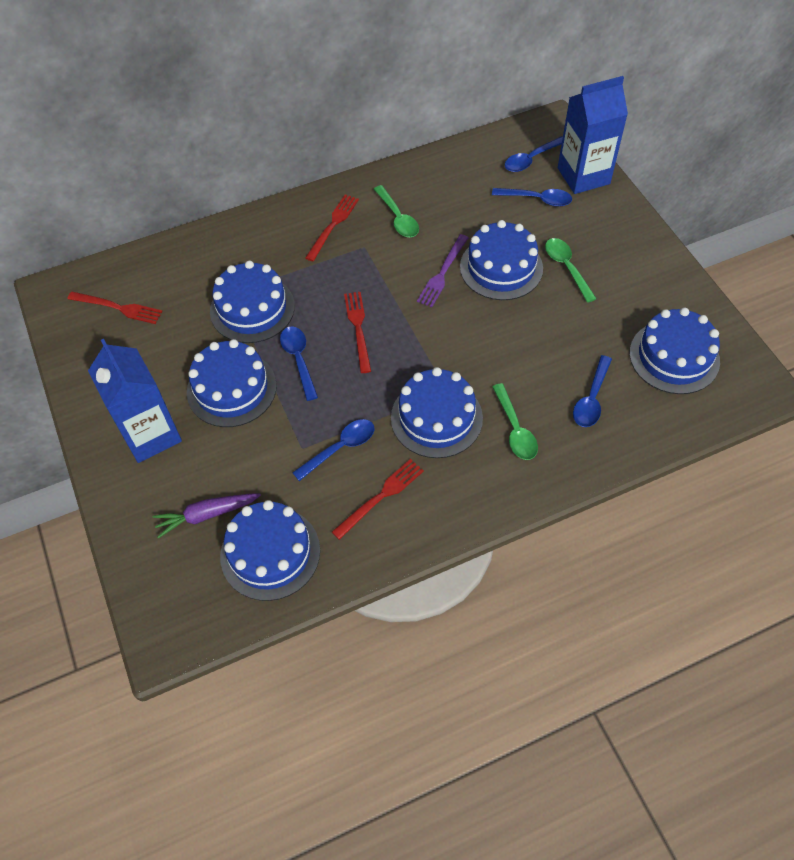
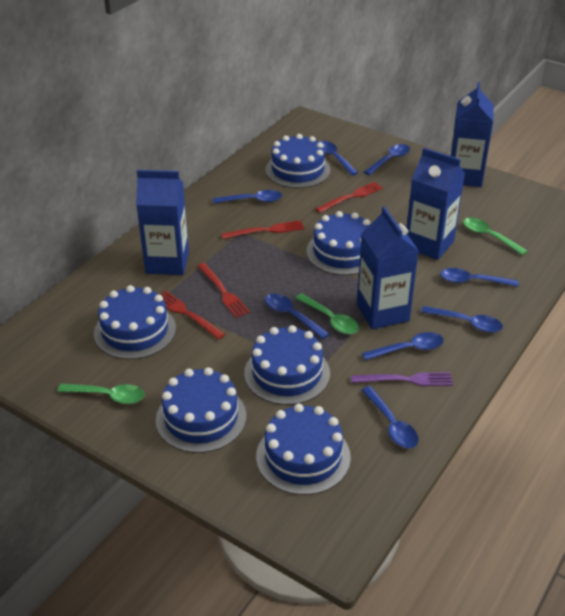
blue carton: 2 -> 4
blue spoon: 5 -> 8
purple carrot: 1 -> 0

